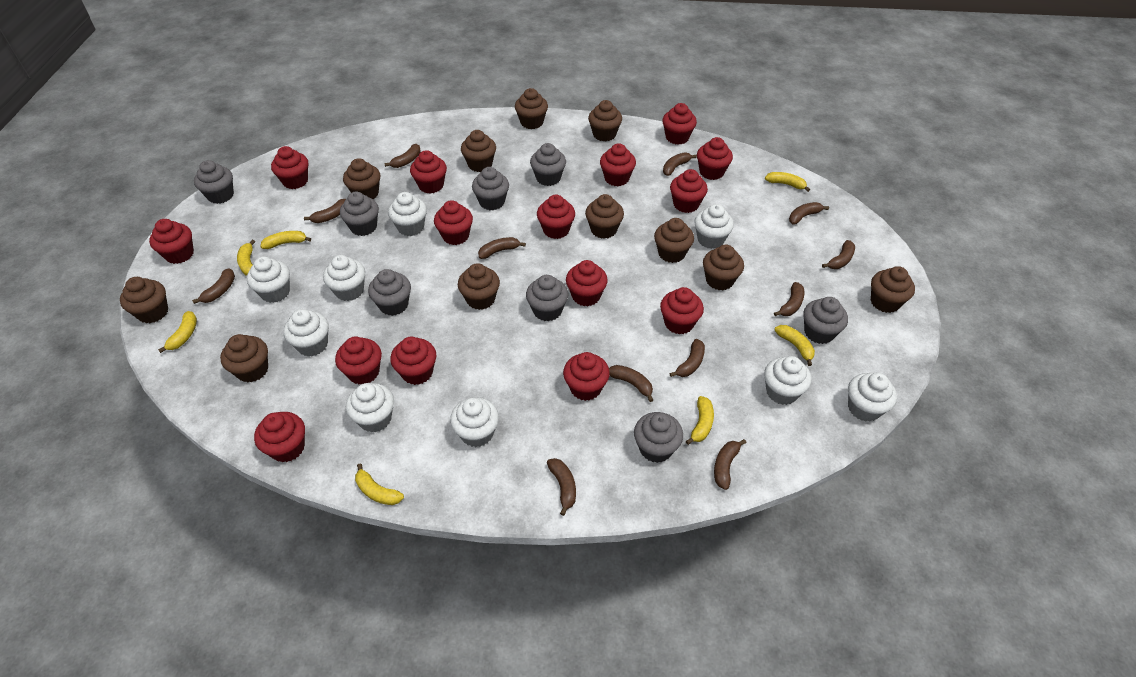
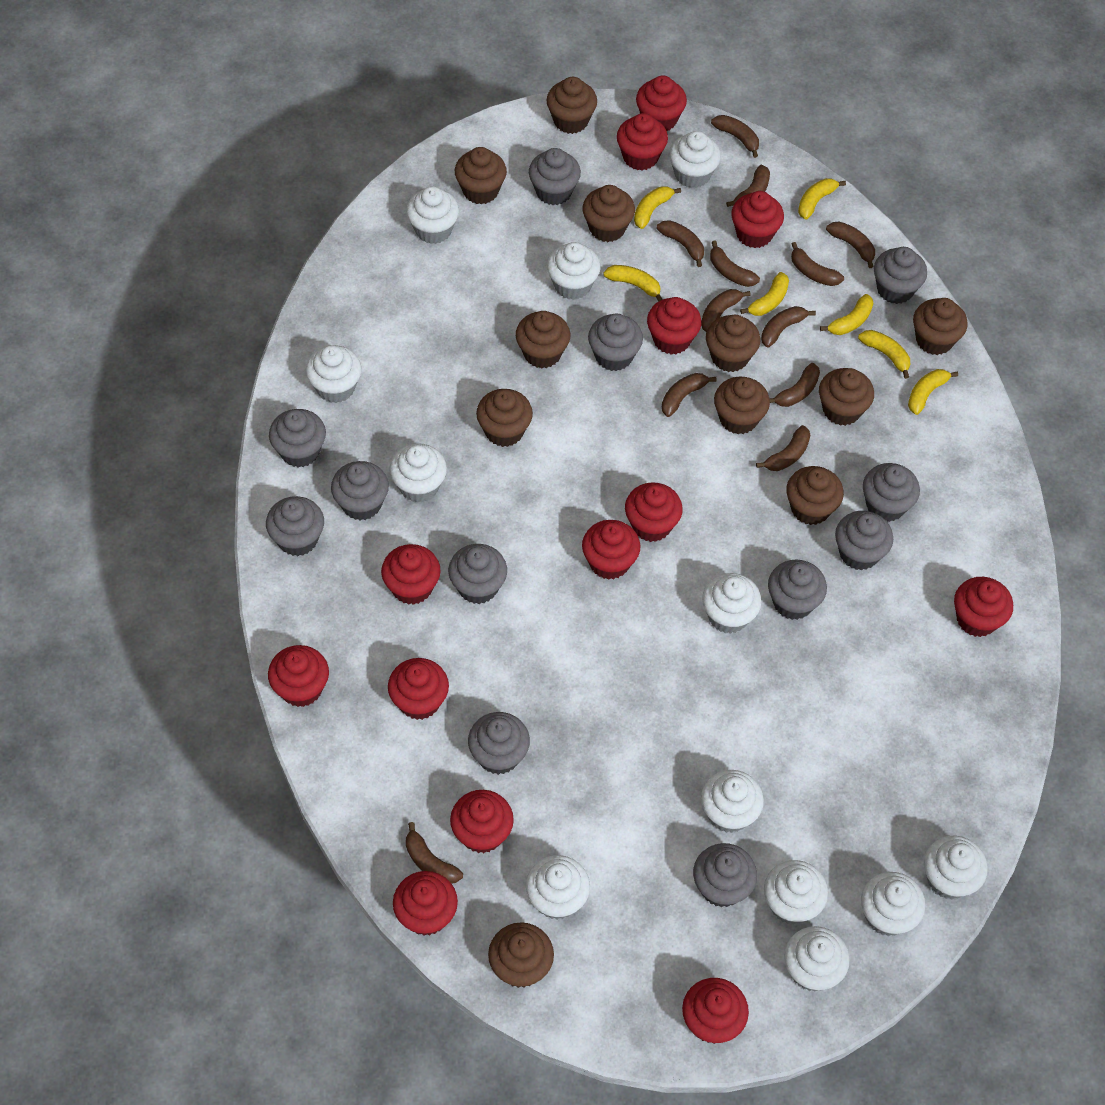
grey cupcake: 8 -> 12
red cupcake: 15 -> 13
white cupcake: 9 -> 12

